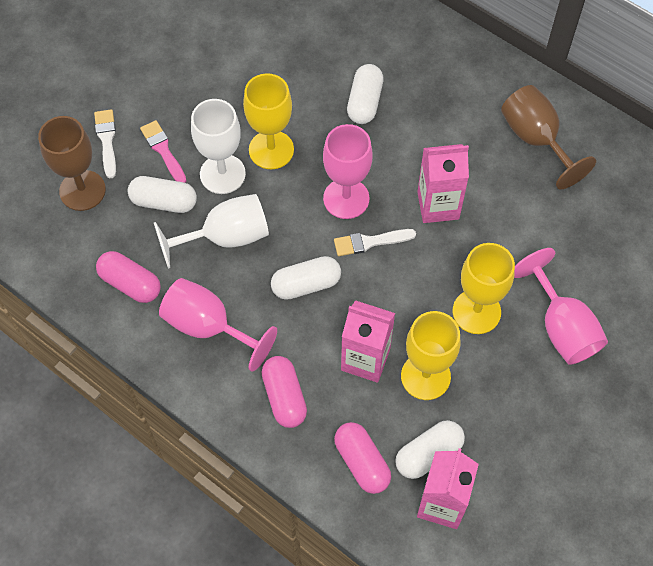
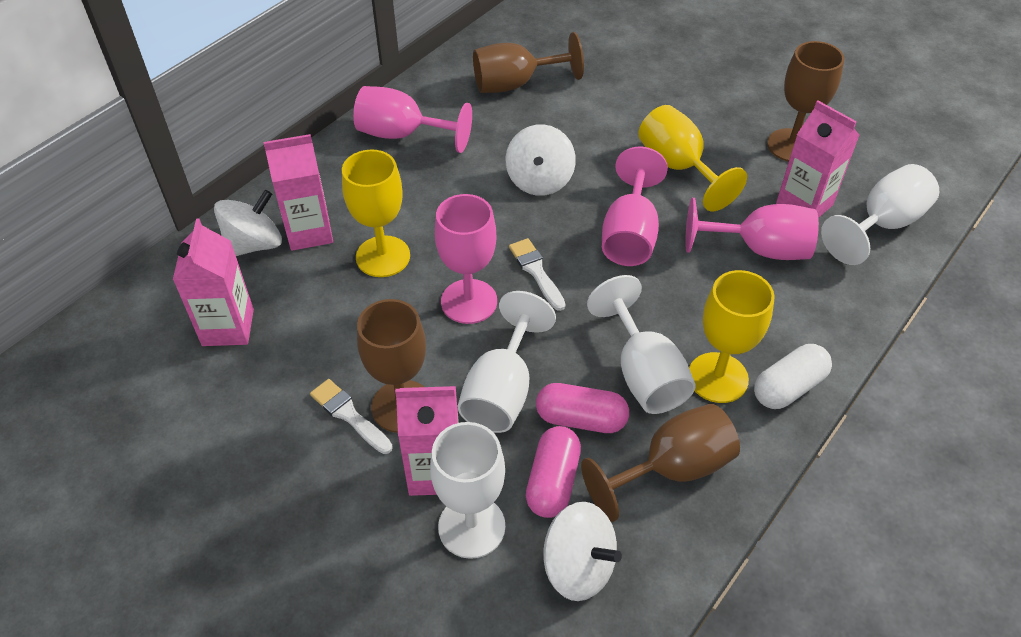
brown goblet: 2 -> 4
pink brush: 1 -> 0
pink capsule: 3 -> 2
pink carton: 3 -> 4
pink goblet: 3 -> 4
white capsule: 4 -> 1
white goblet: 2 -> 4
white spinning top: 0 -> 3

